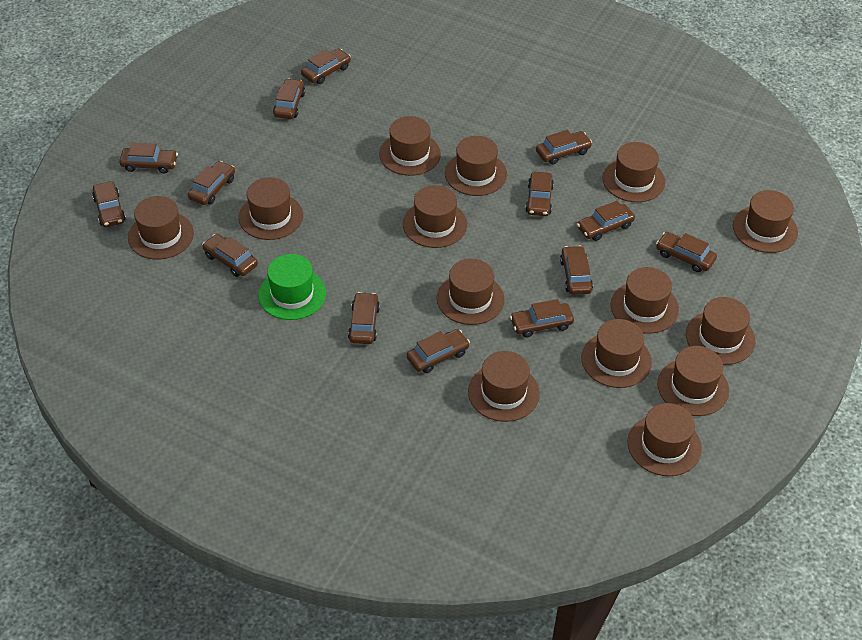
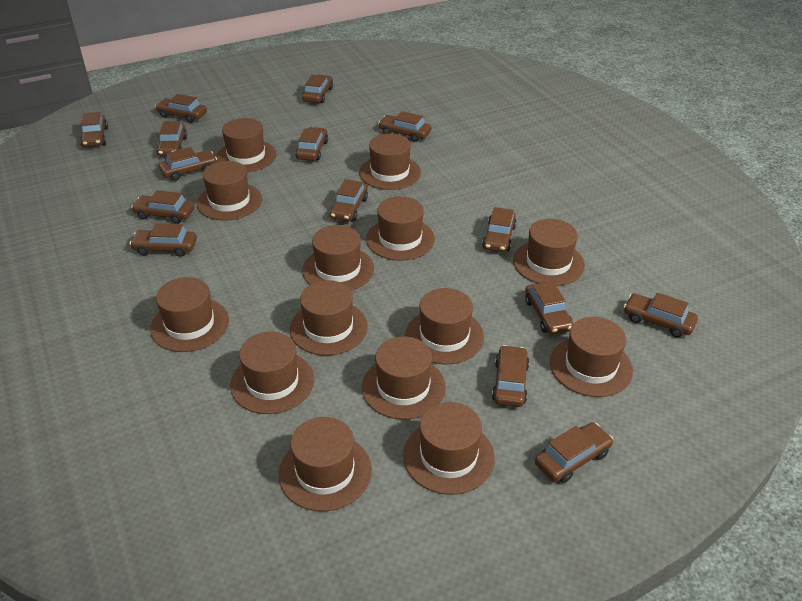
brown car: 14 -> 15
green hat: 1 -> 0

